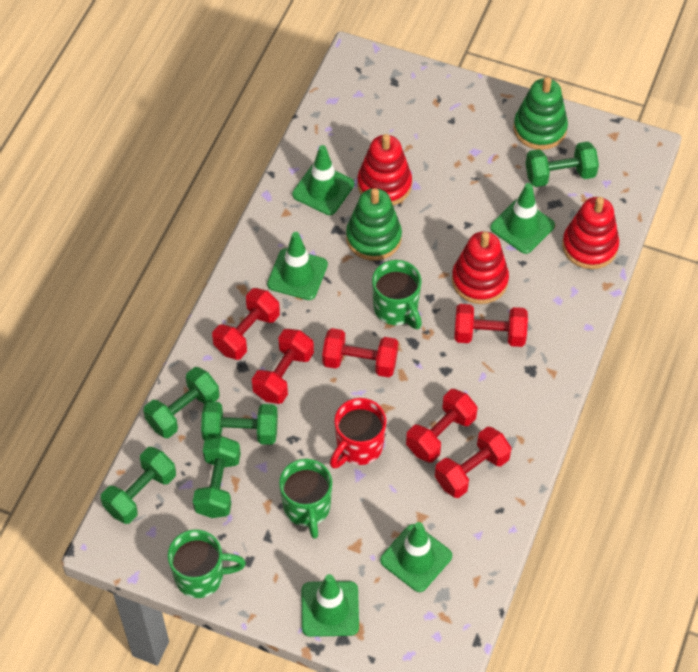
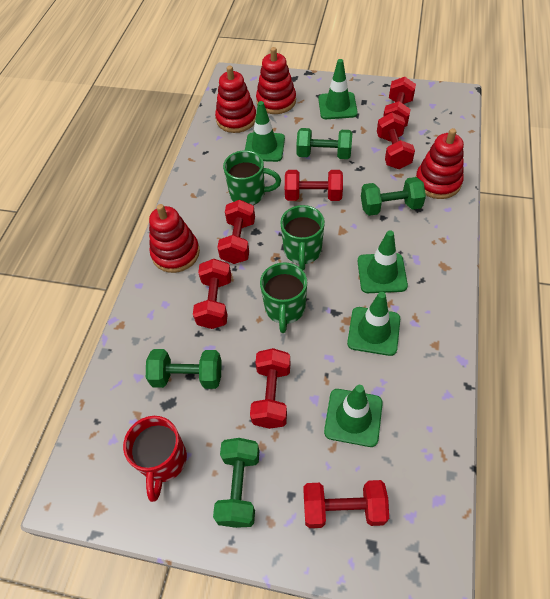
green dumbbell: 5 -> 4
green stacking toy: 2 -> 0
red dumbbell: 6 -> 7
red stacking toy: 3 -> 4

